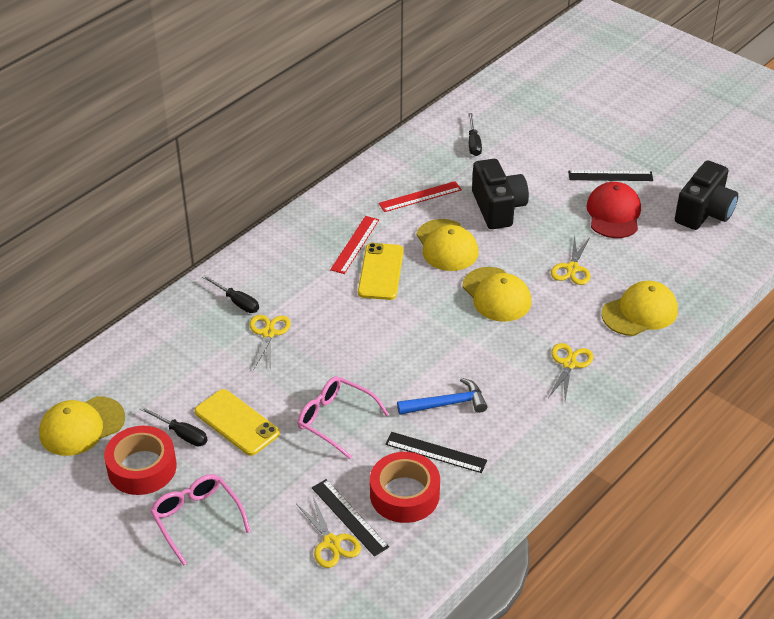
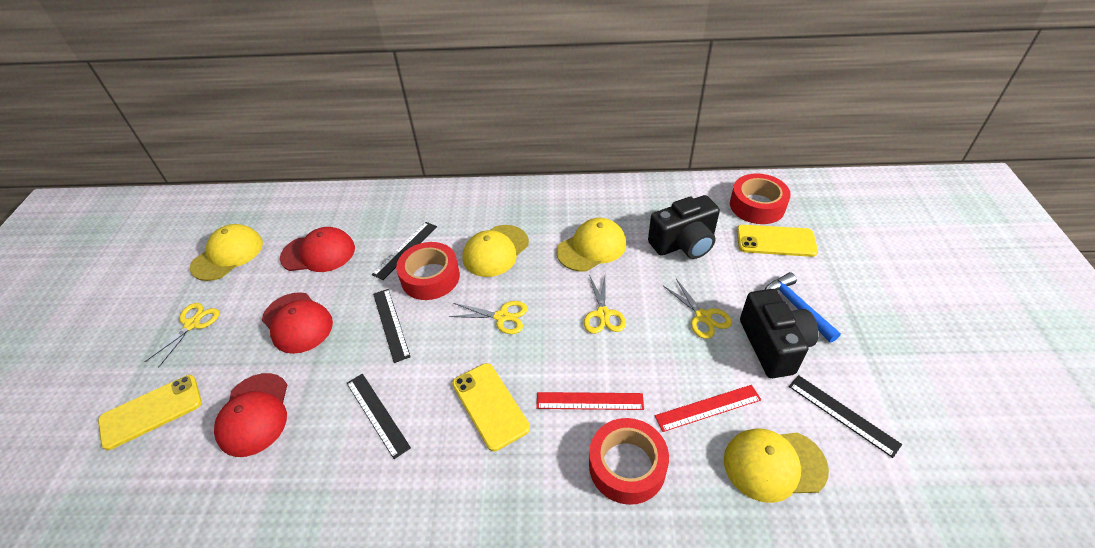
black ruler: 3 -> 4
black screwdriver: 3 -> 0
pink glasses: 2 -> 0
red cap: 1 -> 3
red tape: 2 -> 3
yellow phone: 2 -> 3

